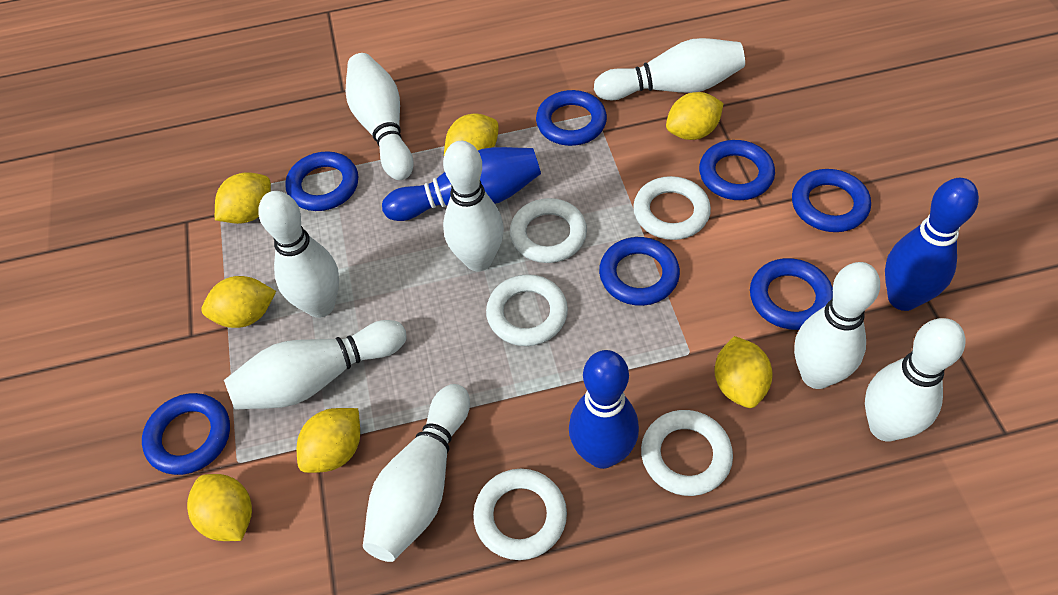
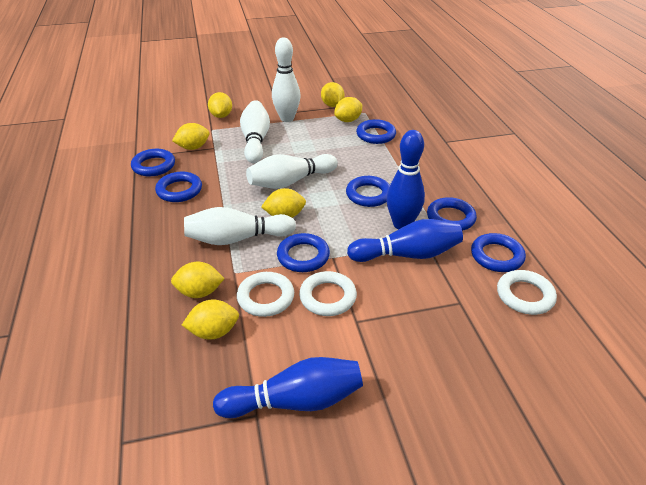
white bowling pin: 8 -> 4
white ring: 5 -> 3

